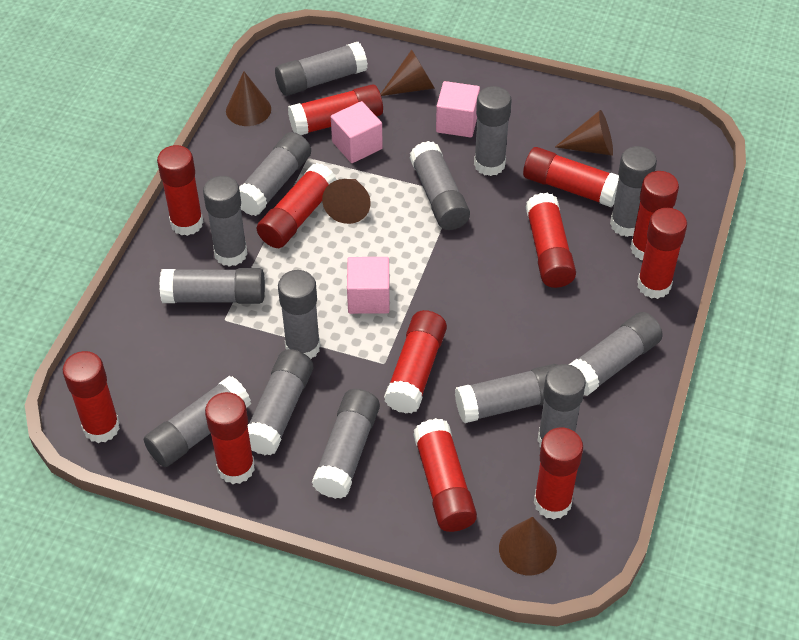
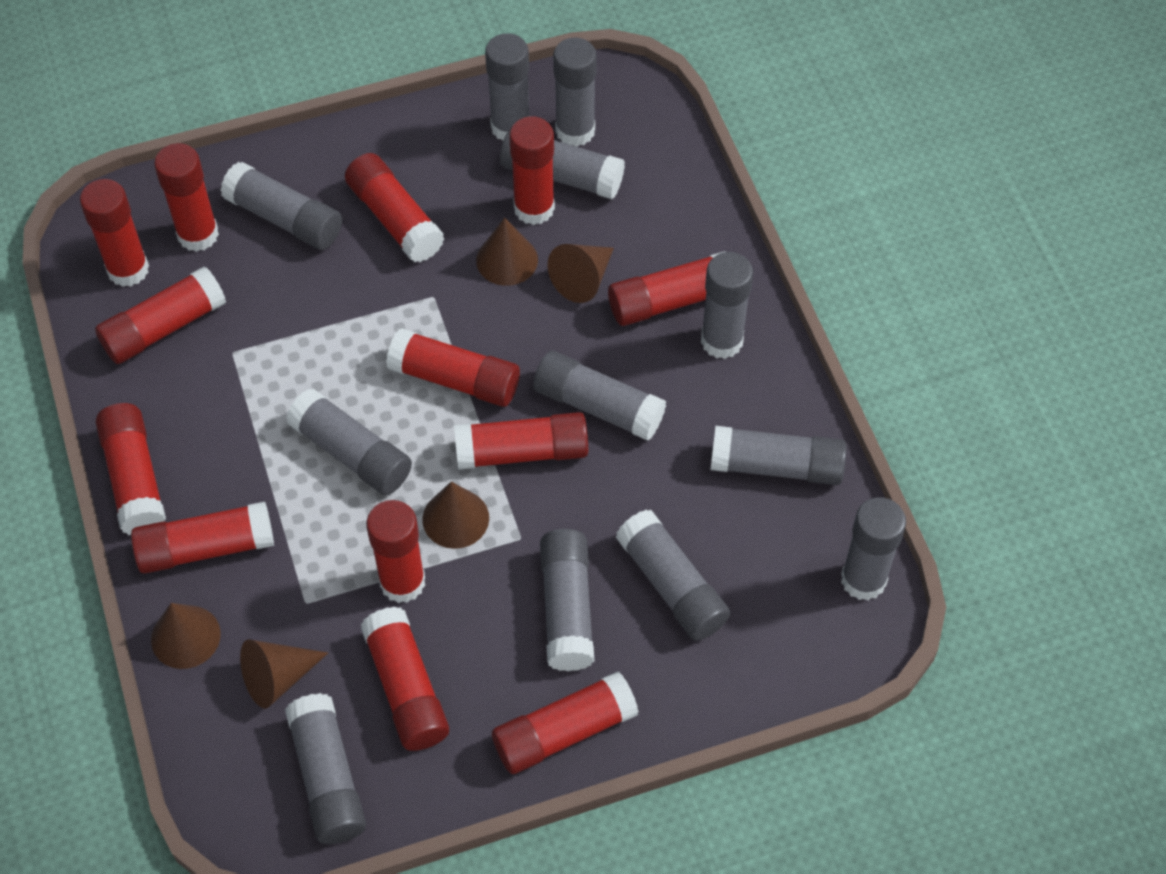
grey glue stick: 14 -> 12
pink cube: 3 -> 0
red glue stick: 12 -> 13

